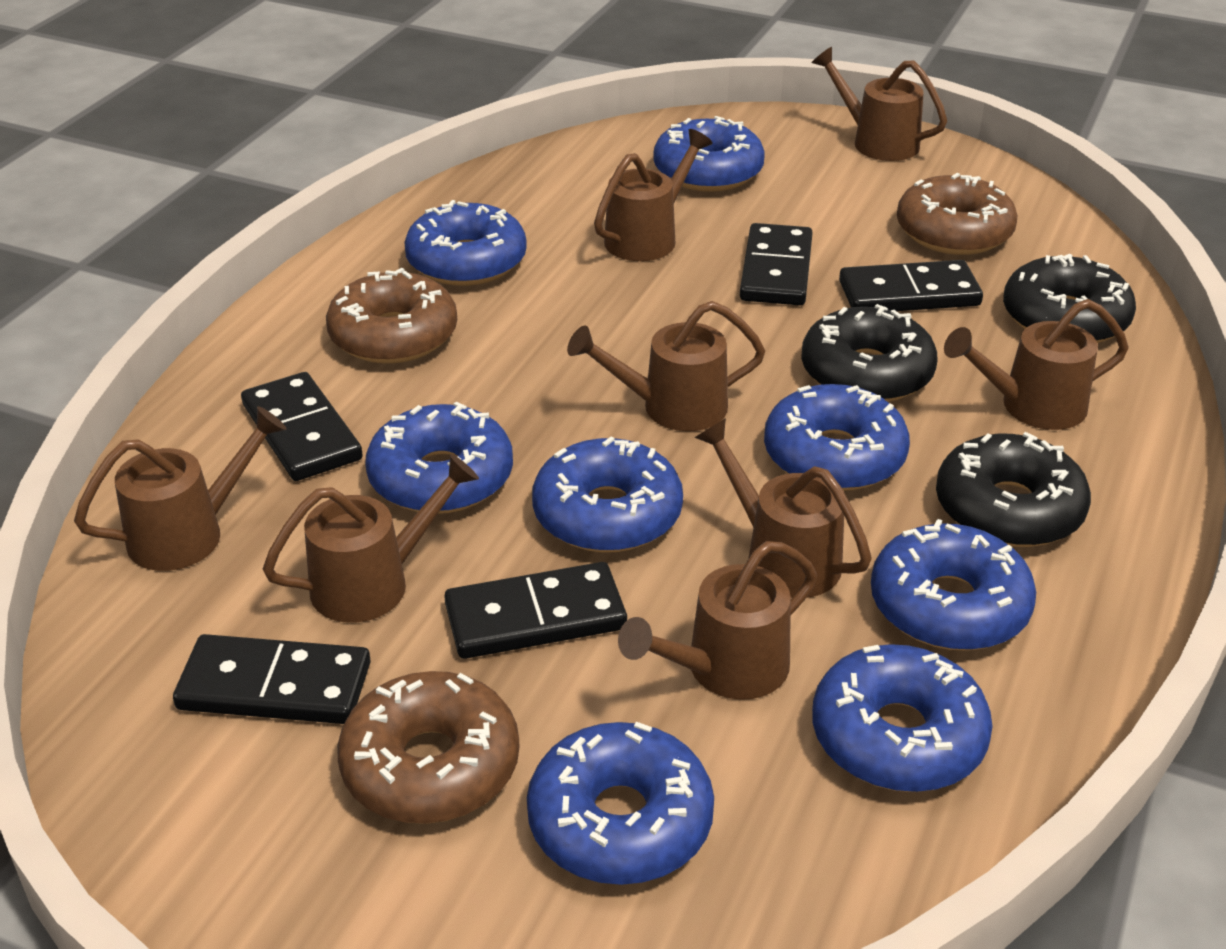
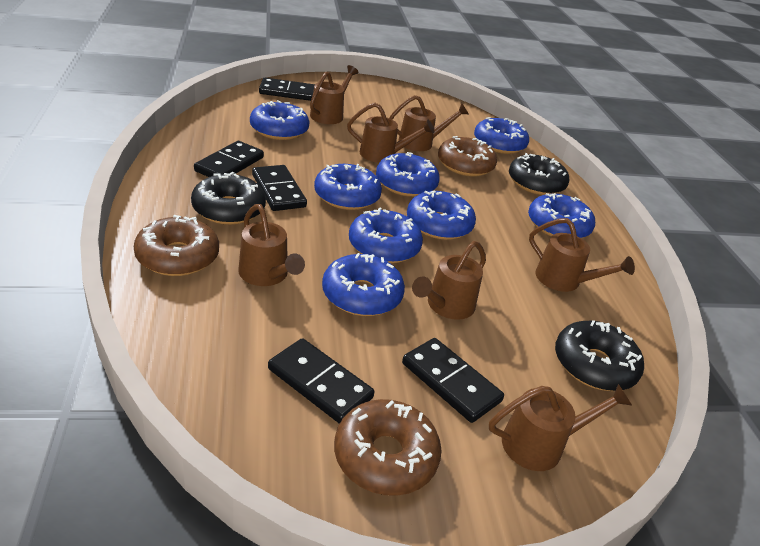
brown watering can: 8 -> 7

